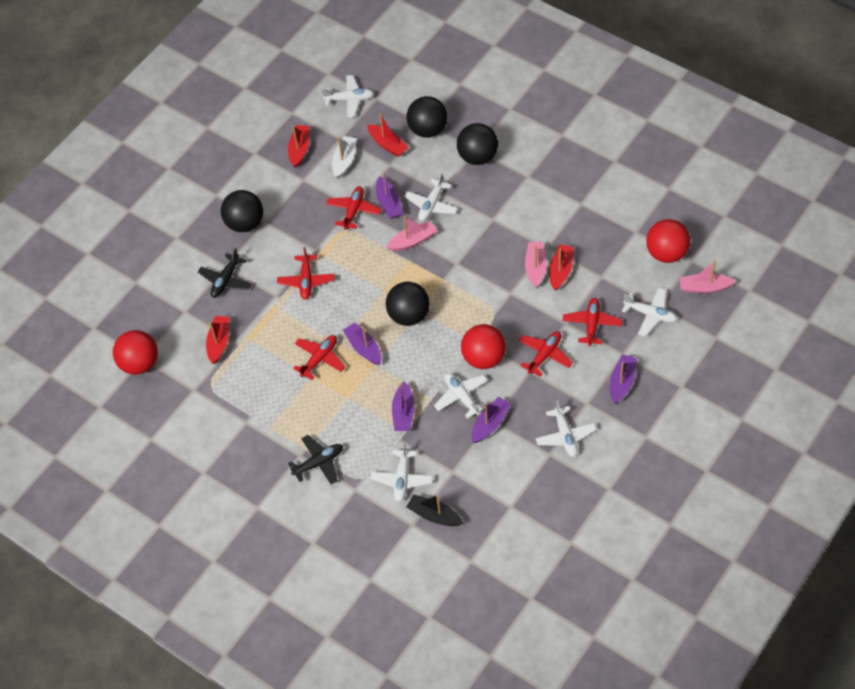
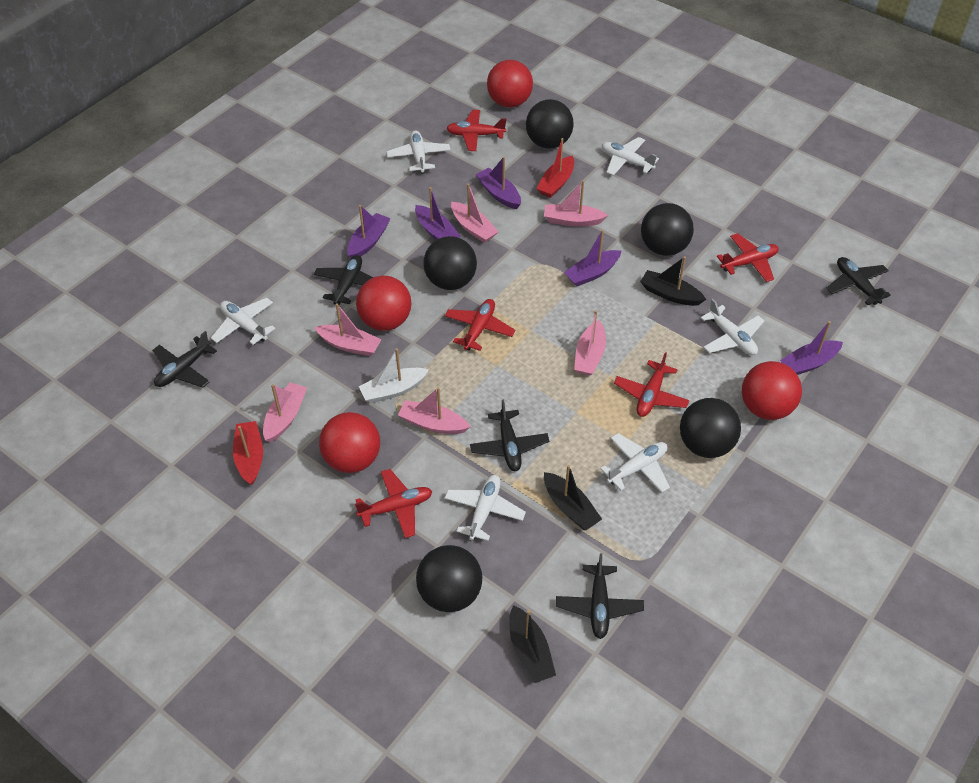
black ball: 4 -> 5
black boat: 1 -> 3
black plane: 2 -> 5
pink boat: 3 -> 6
red ball: 3 -> 4
red boat: 4 -> 2

